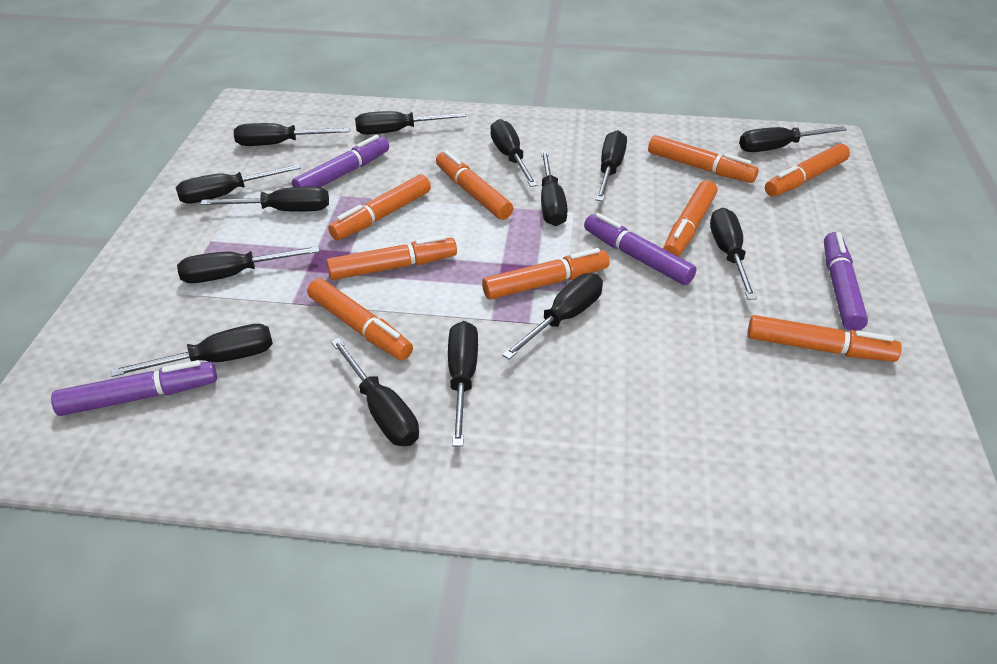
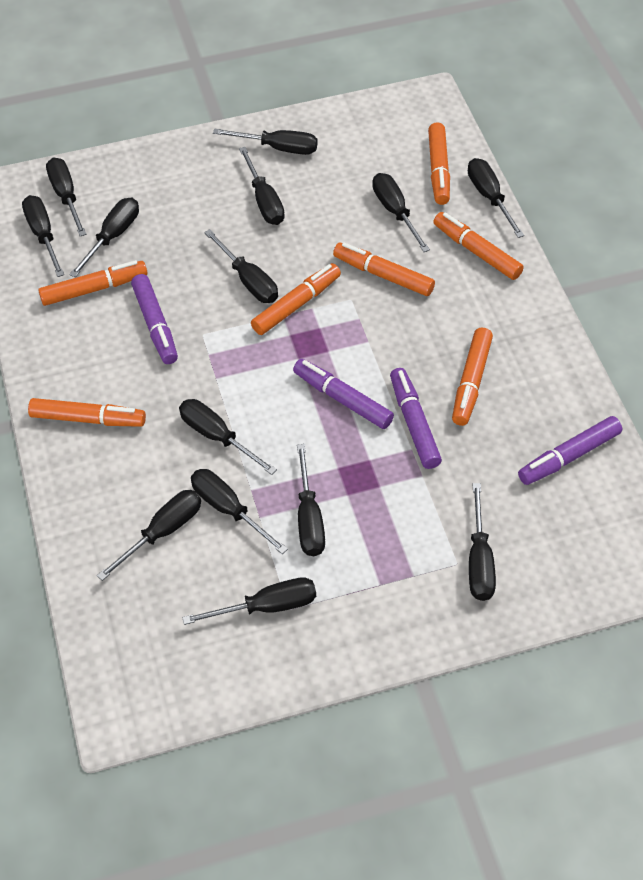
orange marker: 9 -> 7

